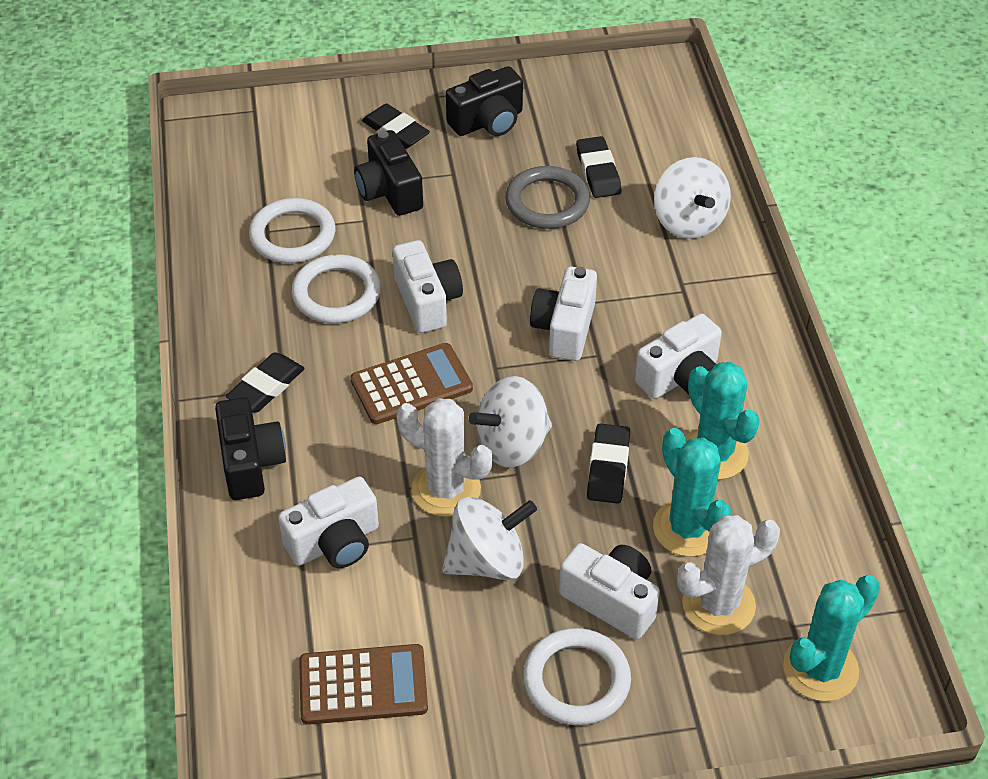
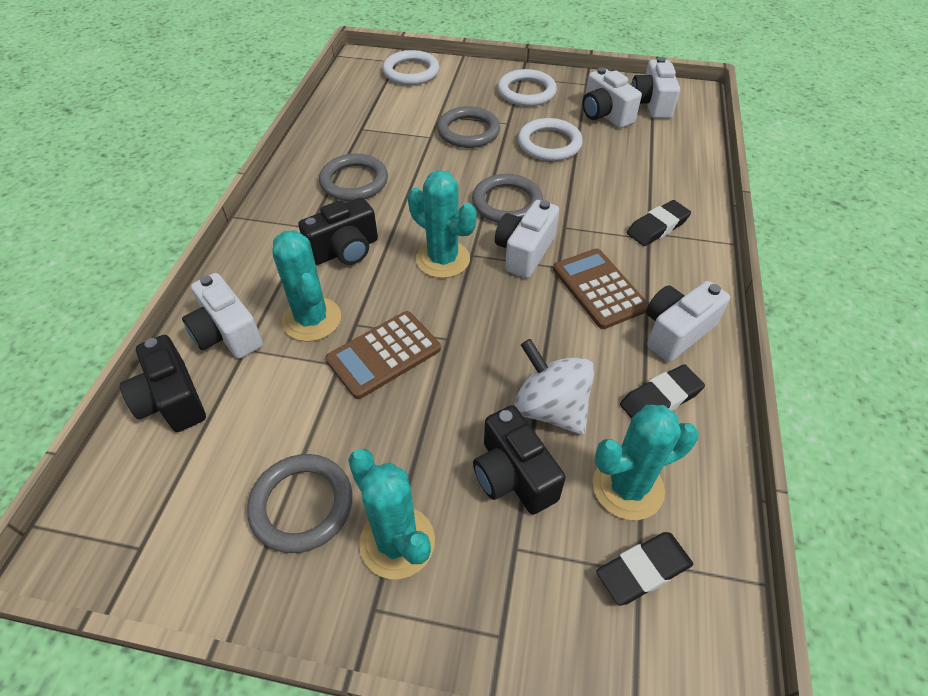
black eraser: 4 -> 3
grey ring: 1 -> 4
turquoise cactus: 3 -> 4
white cactus: 2 -> 0
white spinning top: 3 -> 1

